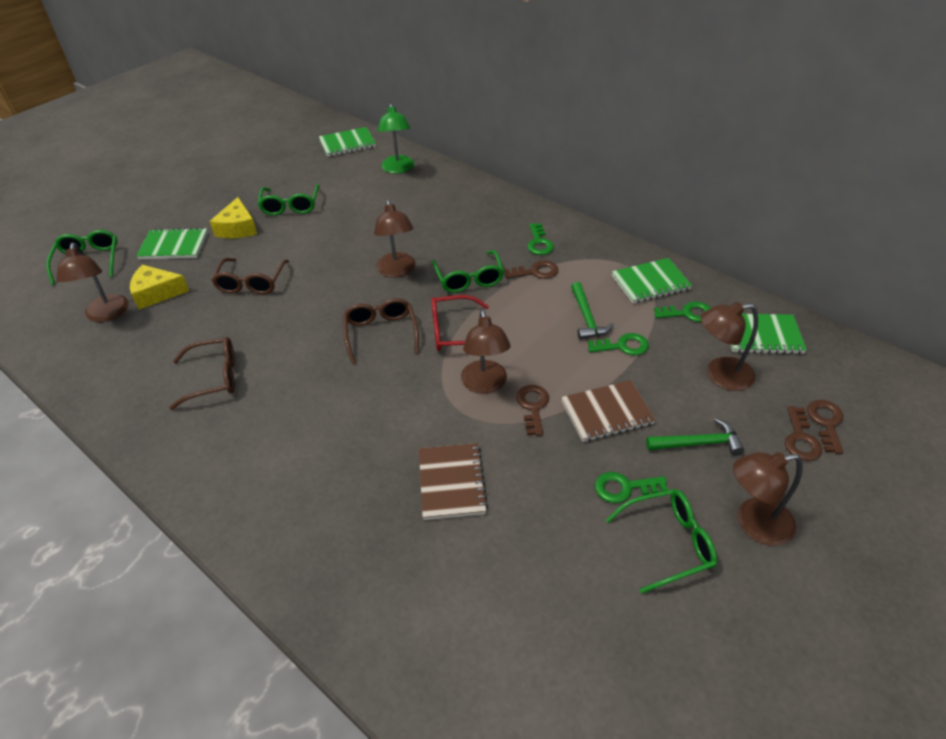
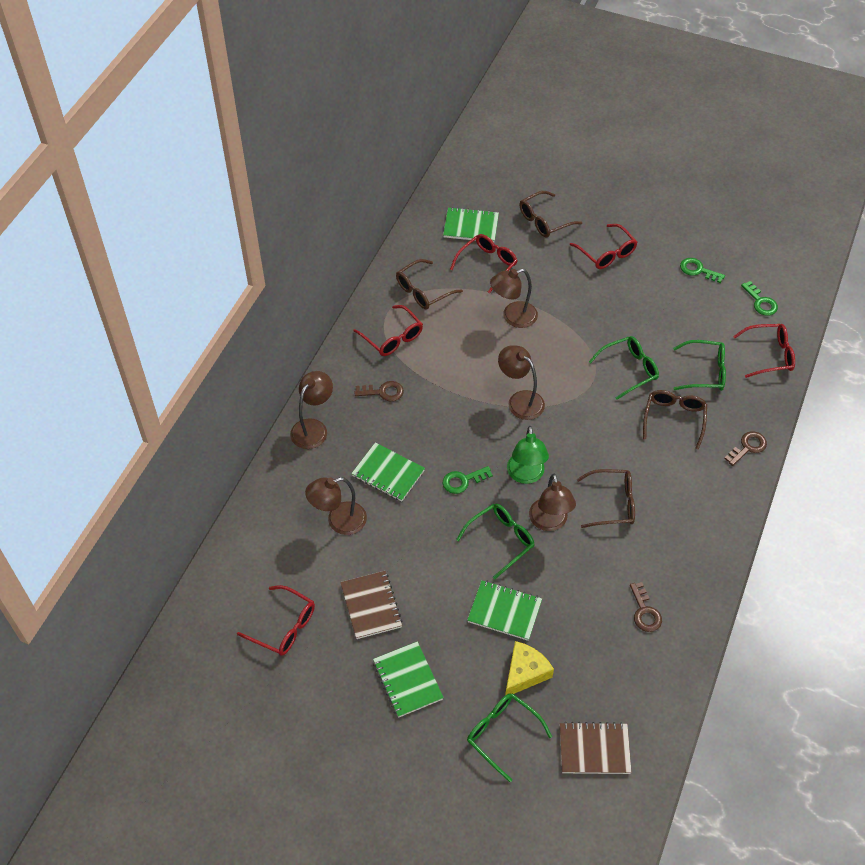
brown glasses: 3 -> 4
brown key: 4 -> 3
green hammer: 2 -> 0
green key: 4 -> 3
red glasses: 1 -> 5
yellow cheese: 2 -> 1

